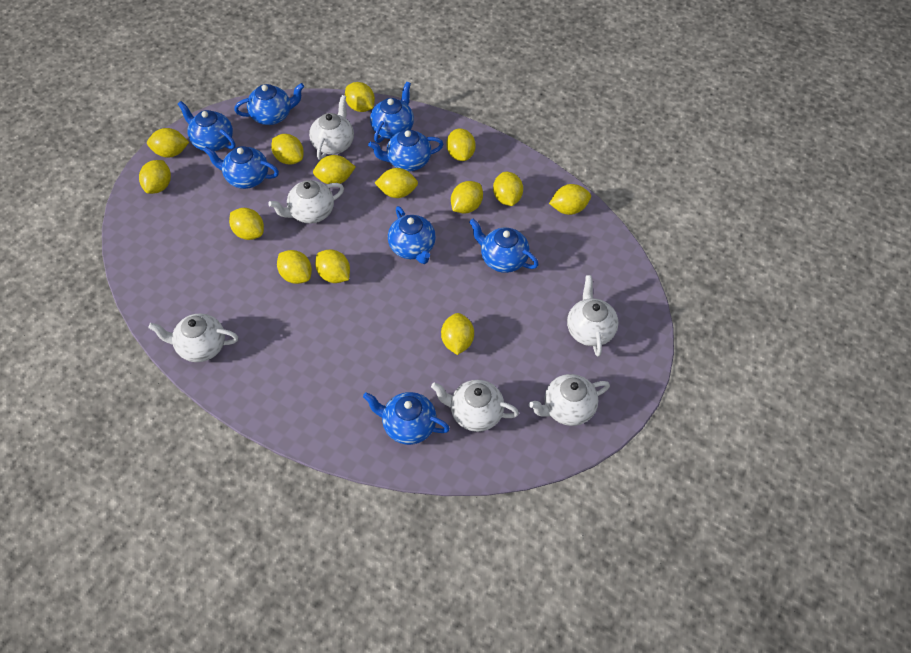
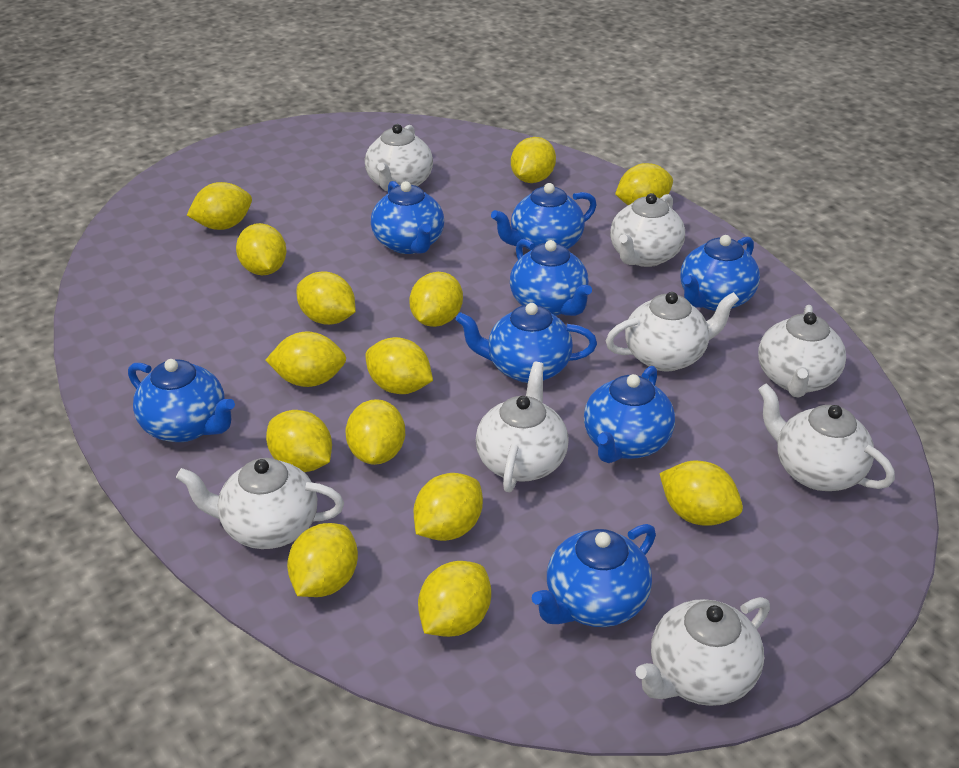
white teapot: 6 -> 8

